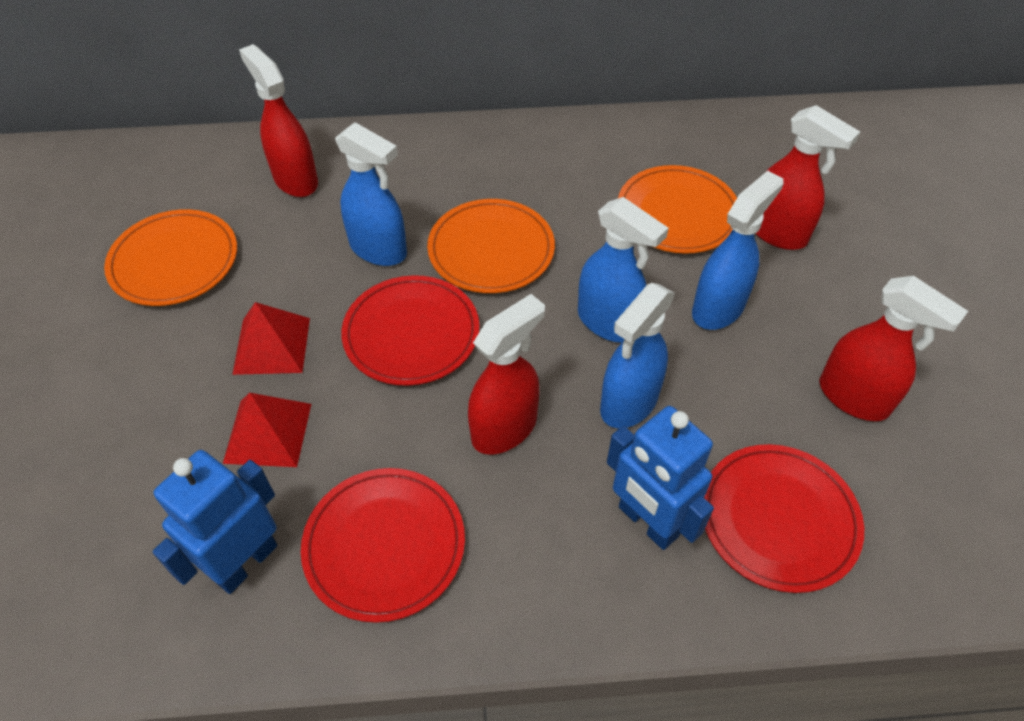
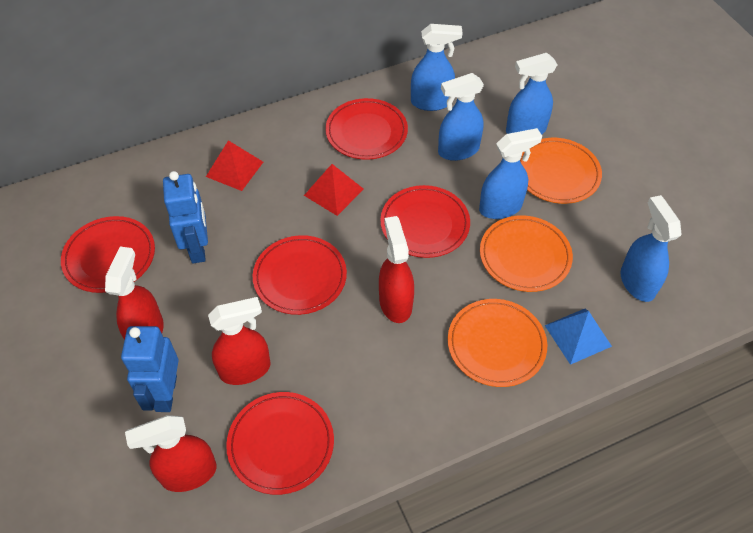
blue pyramid: 0 -> 1
blue spray bottle: 4 -> 5
red plate: 3 -> 5

